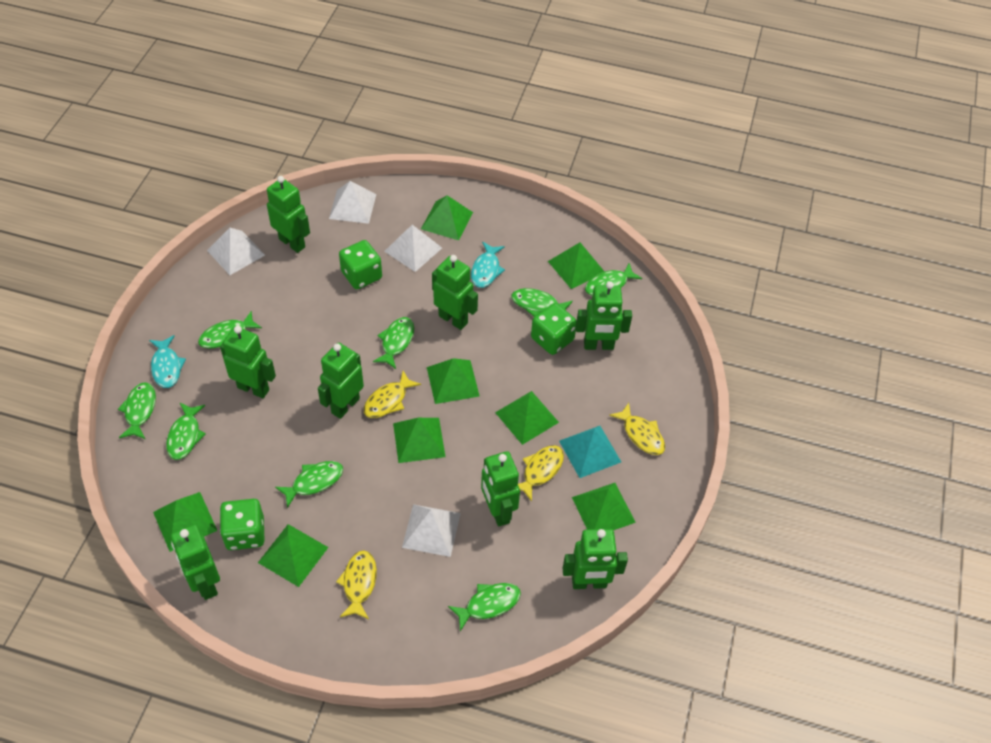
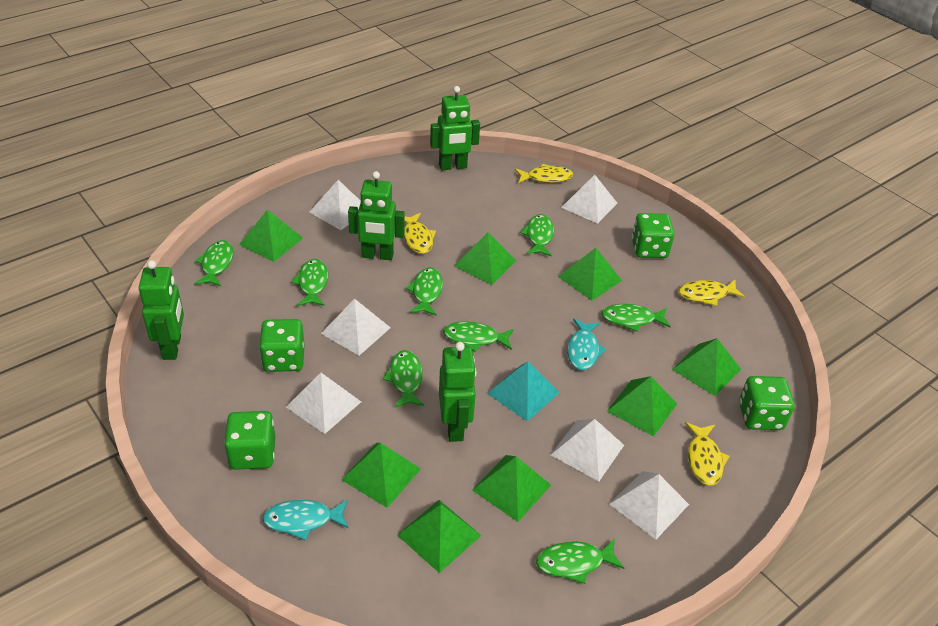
green dice: 3 -> 4
green robot: 8 -> 4
white pyramid: 4 -> 6

